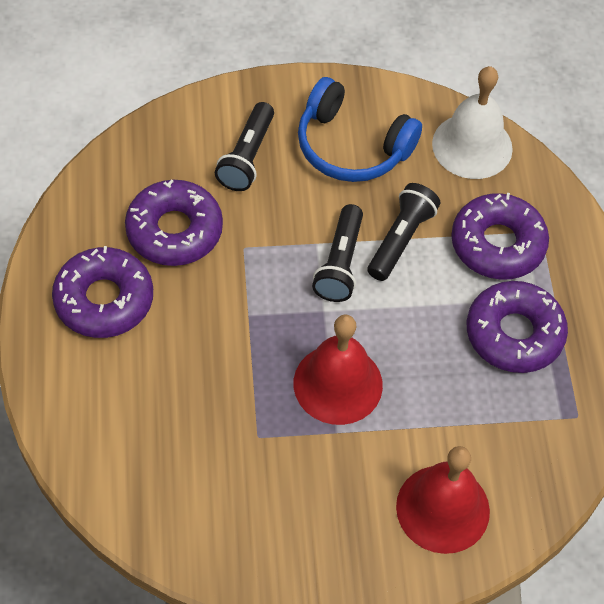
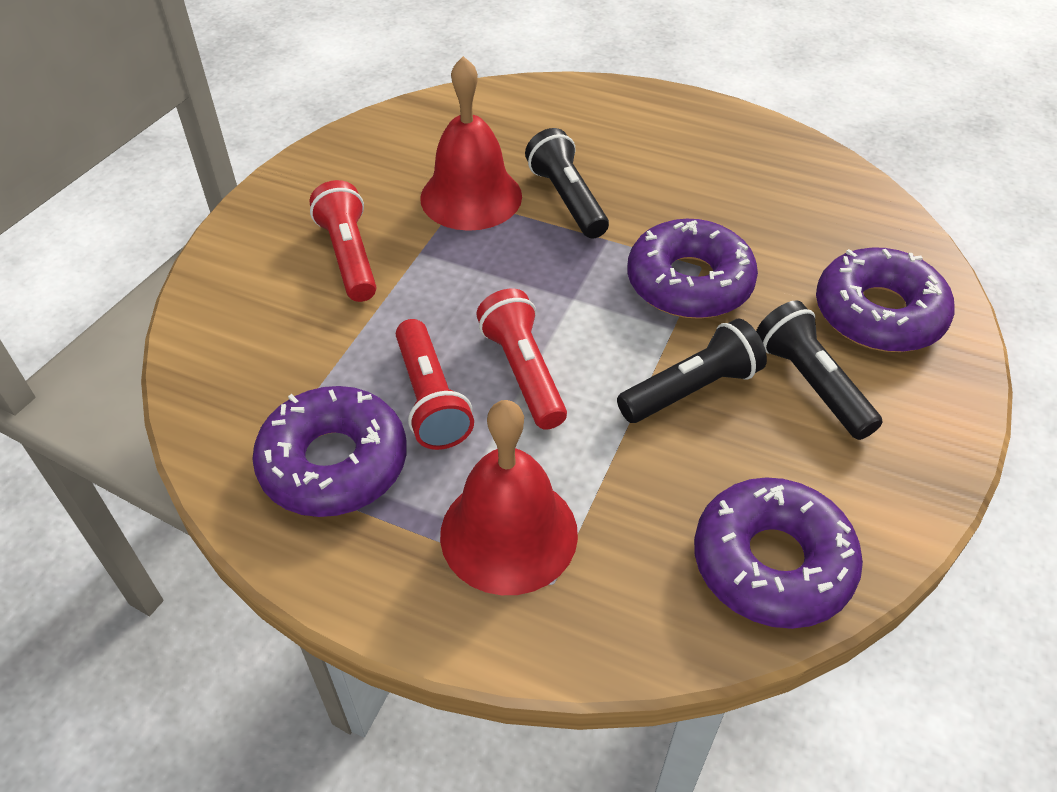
blue headphones: 1 -> 0
red flashlight: 0 -> 3
white bell: 1 -> 0

